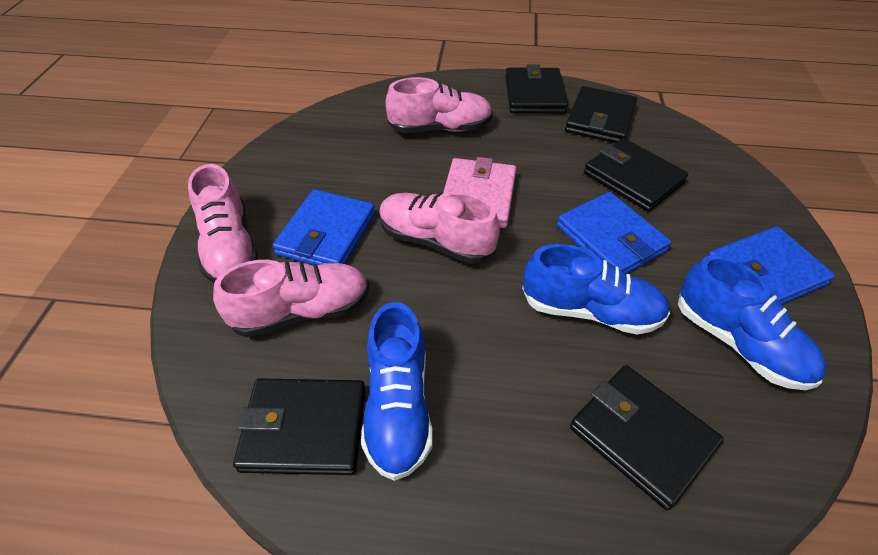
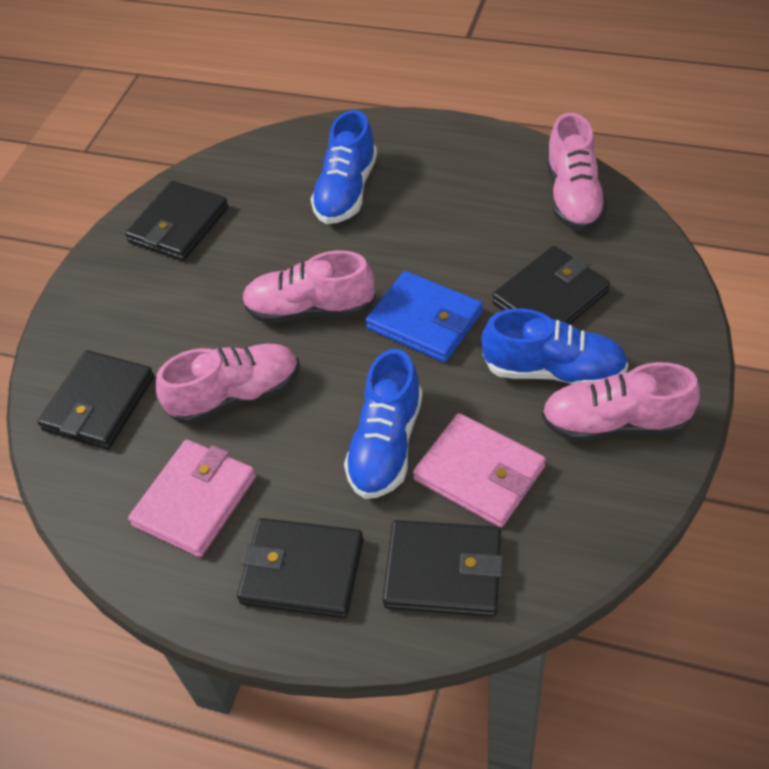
blue wallet: 3 -> 1
pink wallet: 1 -> 2

